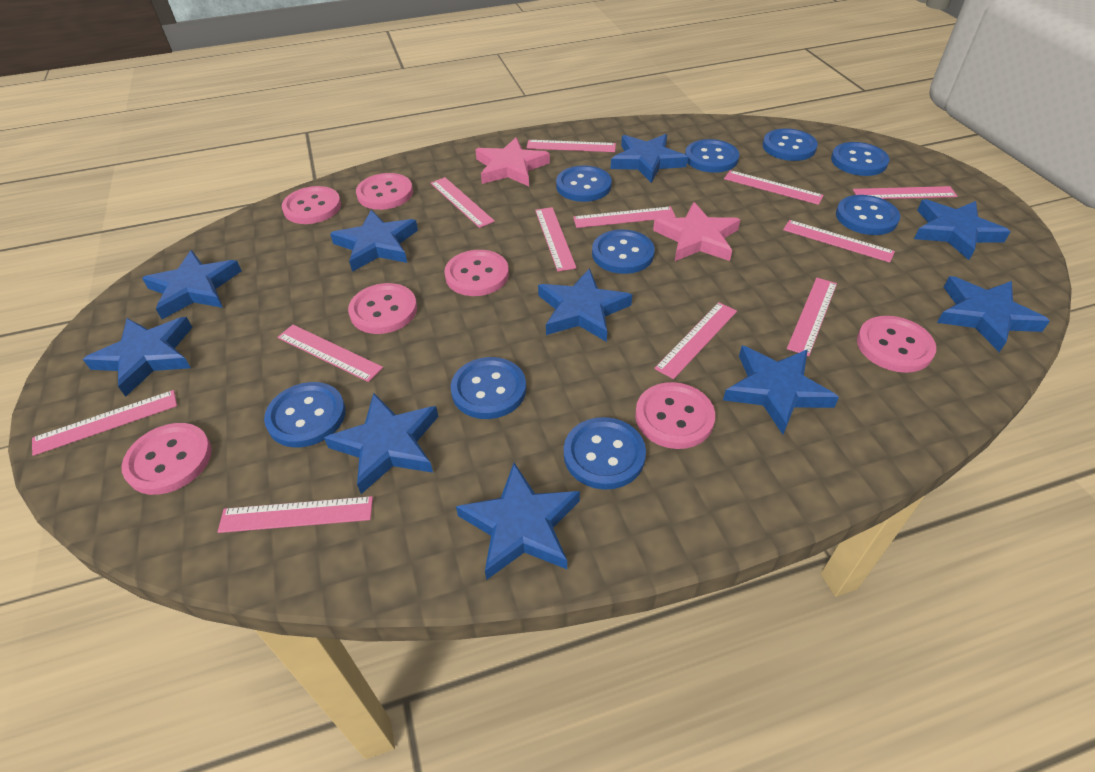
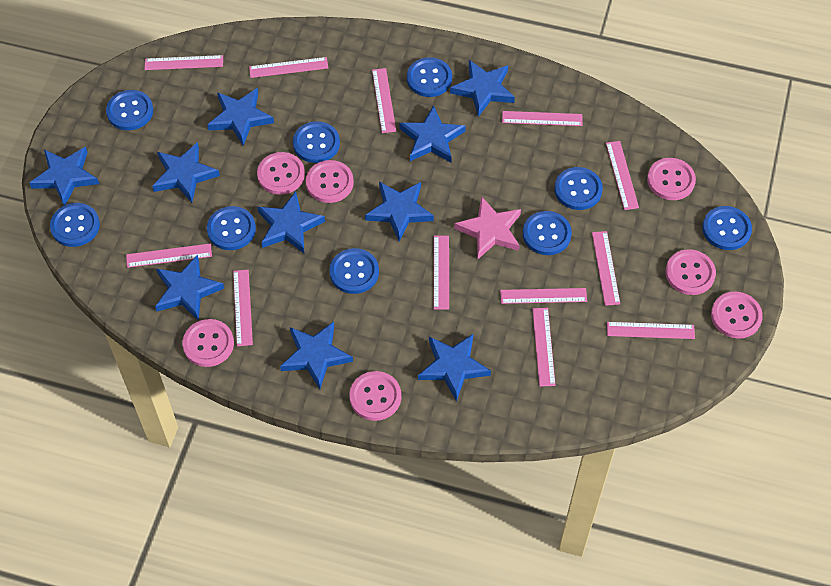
pink star: 2 -> 1

